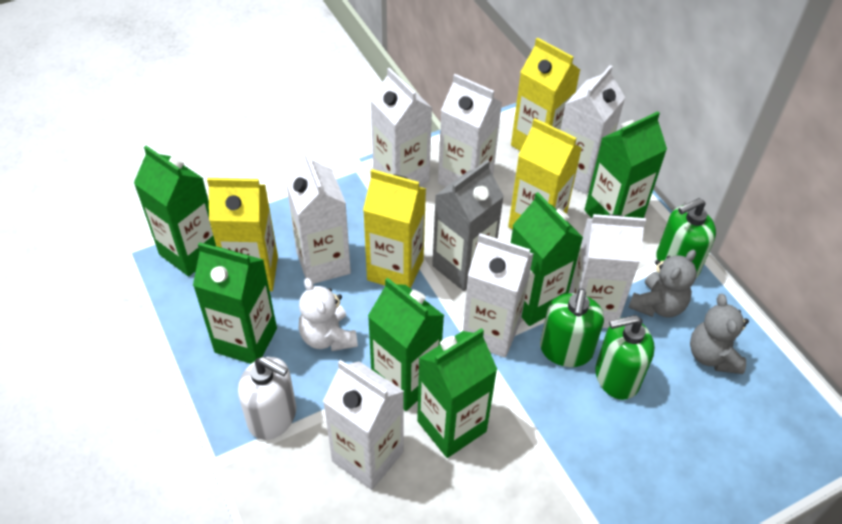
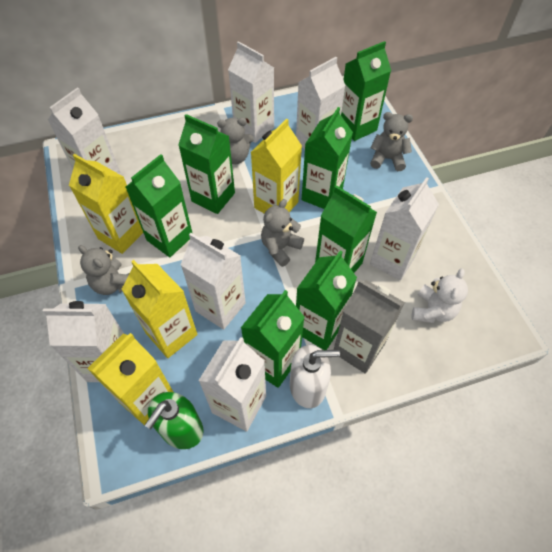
green carton: 6 -> 7
green soap dispenser: 3 -> 1
grey teddy bear: 2 -> 4

